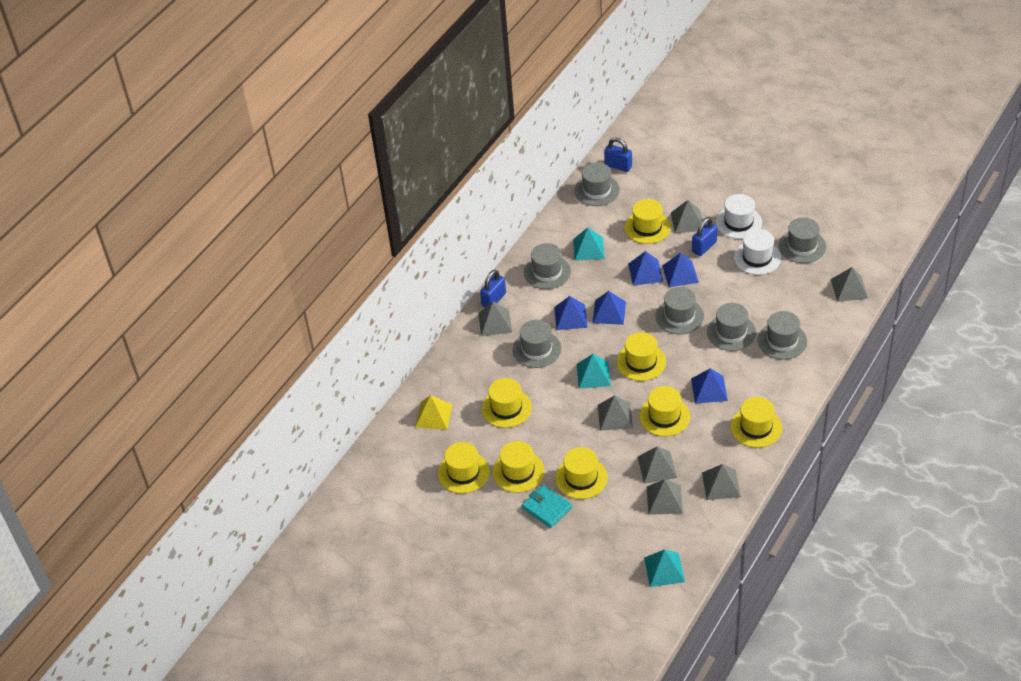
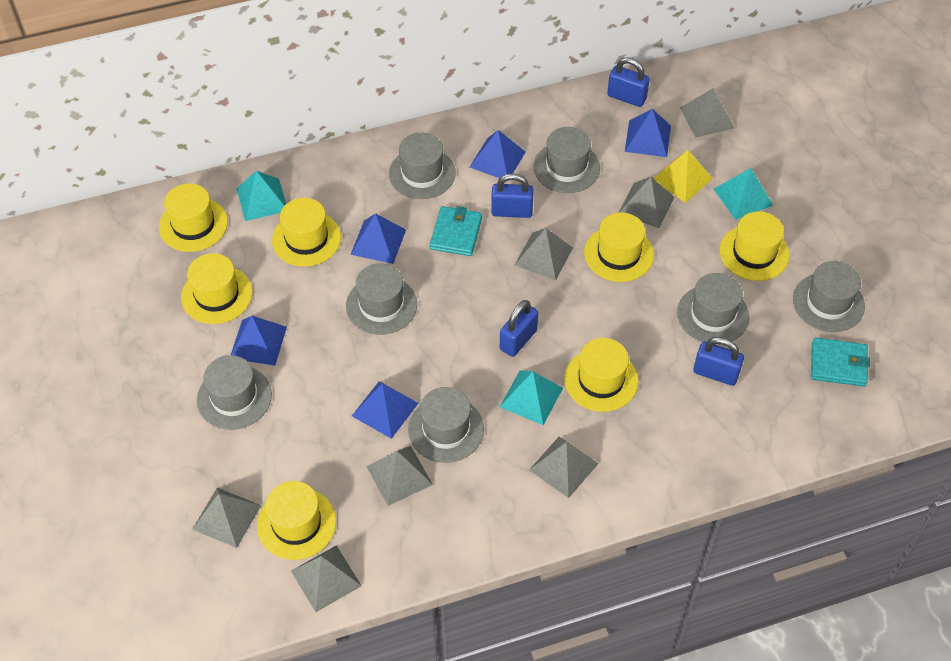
blue padlock: 3 -> 4
turquoise wallet: 1 -> 2
white hat: 2 -> 0
yellow hat: 8 -> 7

